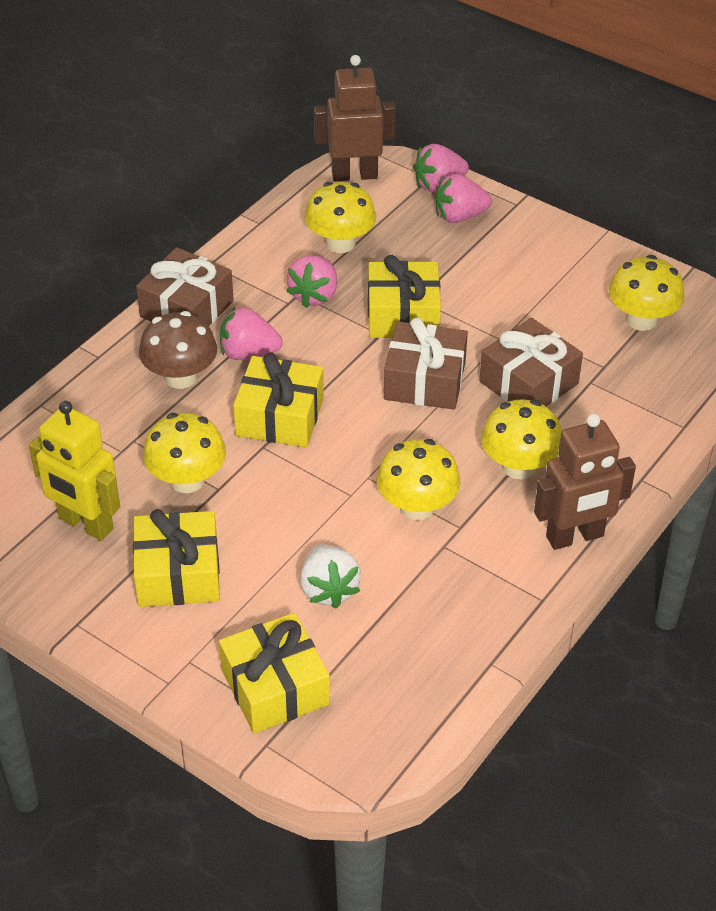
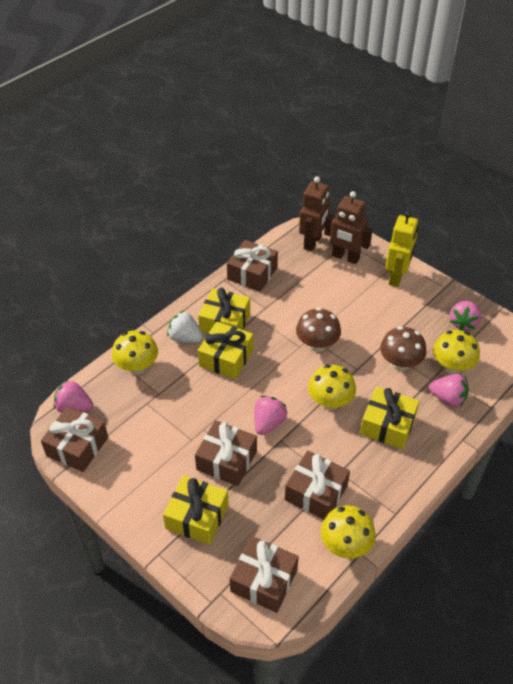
brown gift: 3 -> 5
brown mushroom: 1 -> 2
yellow mushroom: 5 -> 4

